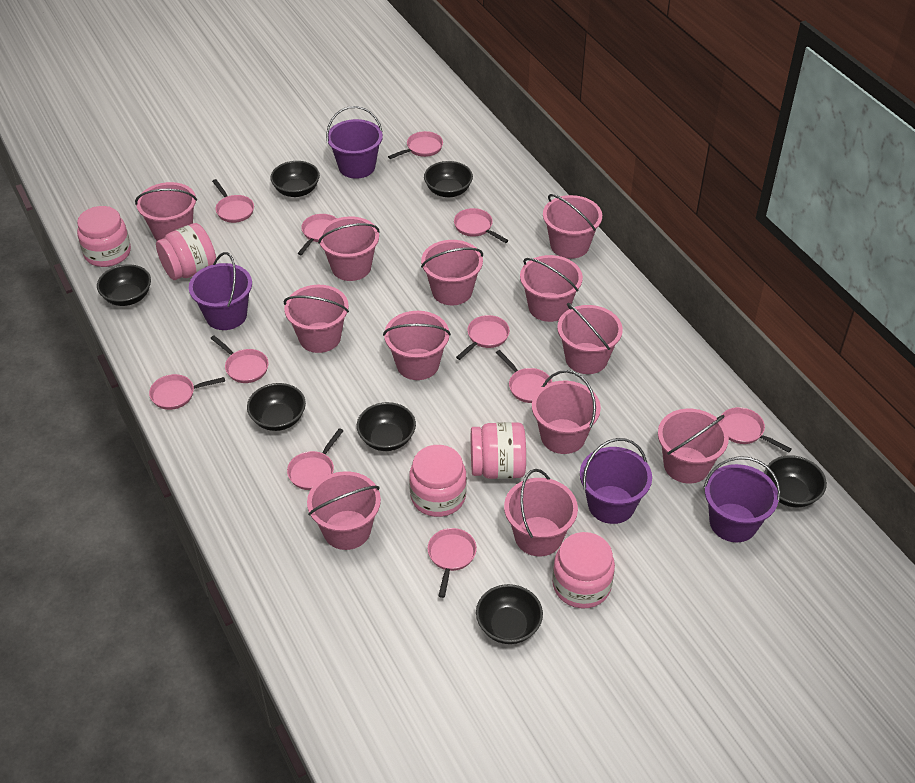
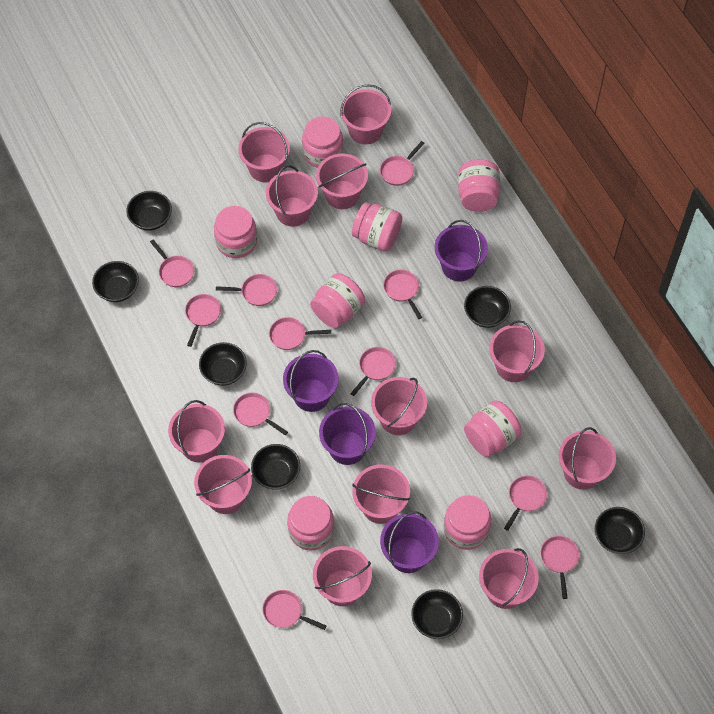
pink jar: 5 -> 8

